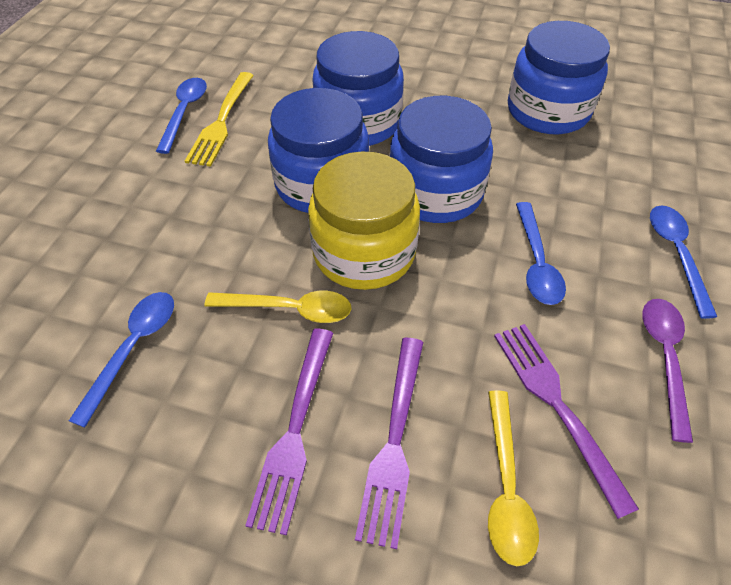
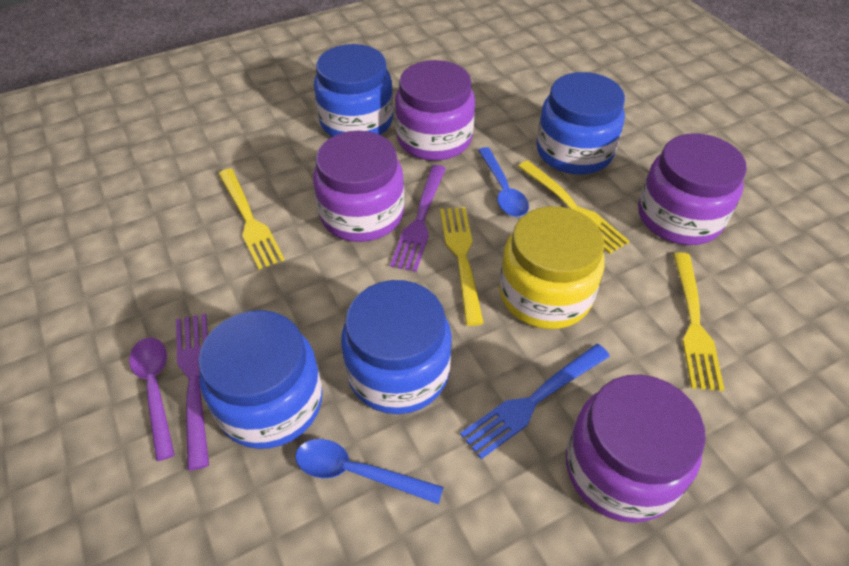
blue fork: 0 -> 1
blue spoon: 4 -> 2
purple fork: 3 -> 2
purple jar: 0 -> 4
yellow fork: 1 -> 4
yellow spoon: 2 -> 0

